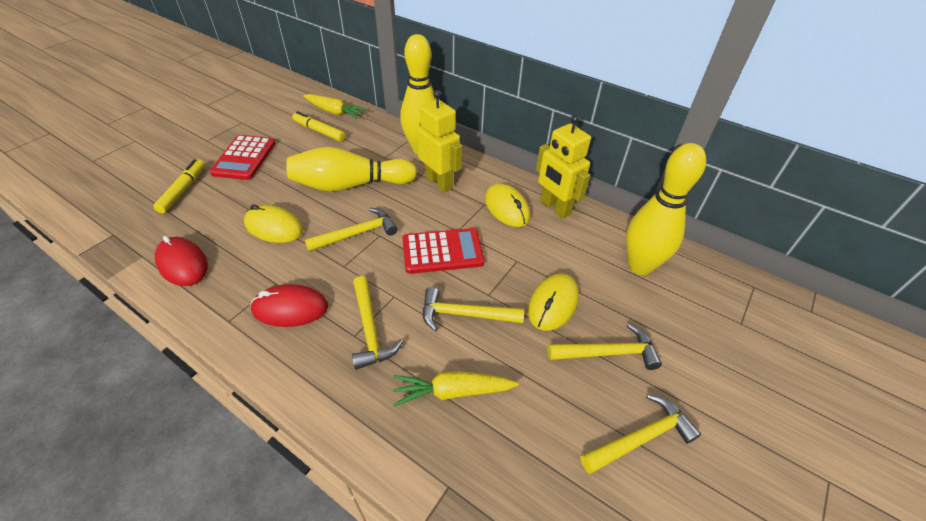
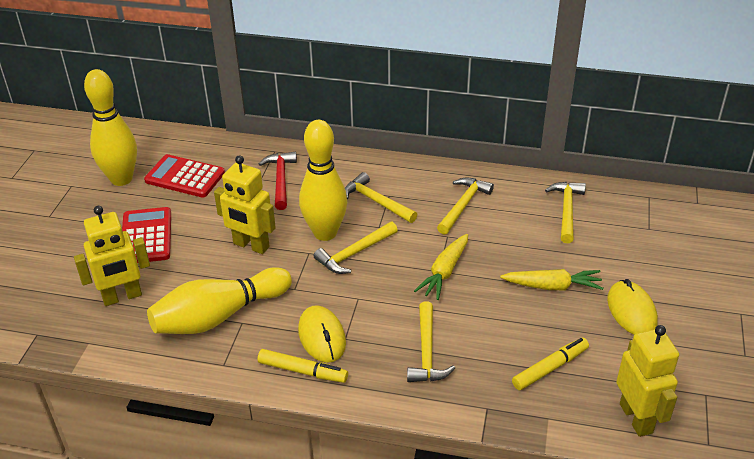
red hammer: 0 -> 1
red mouse: 2 -> 0
yellow mouse: 3 -> 2
yellow robot: 2 -> 3

